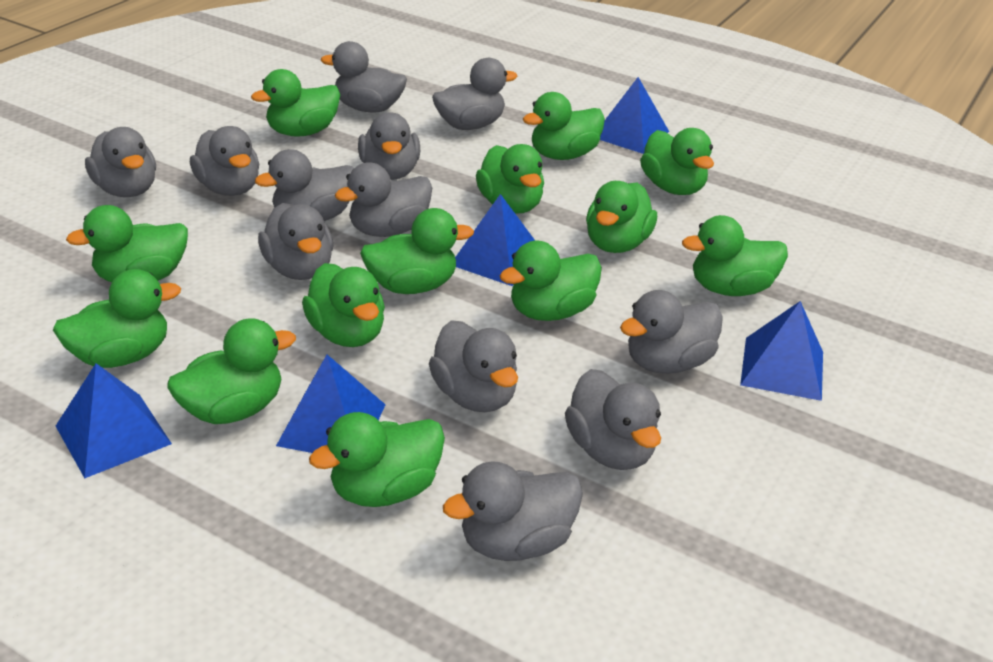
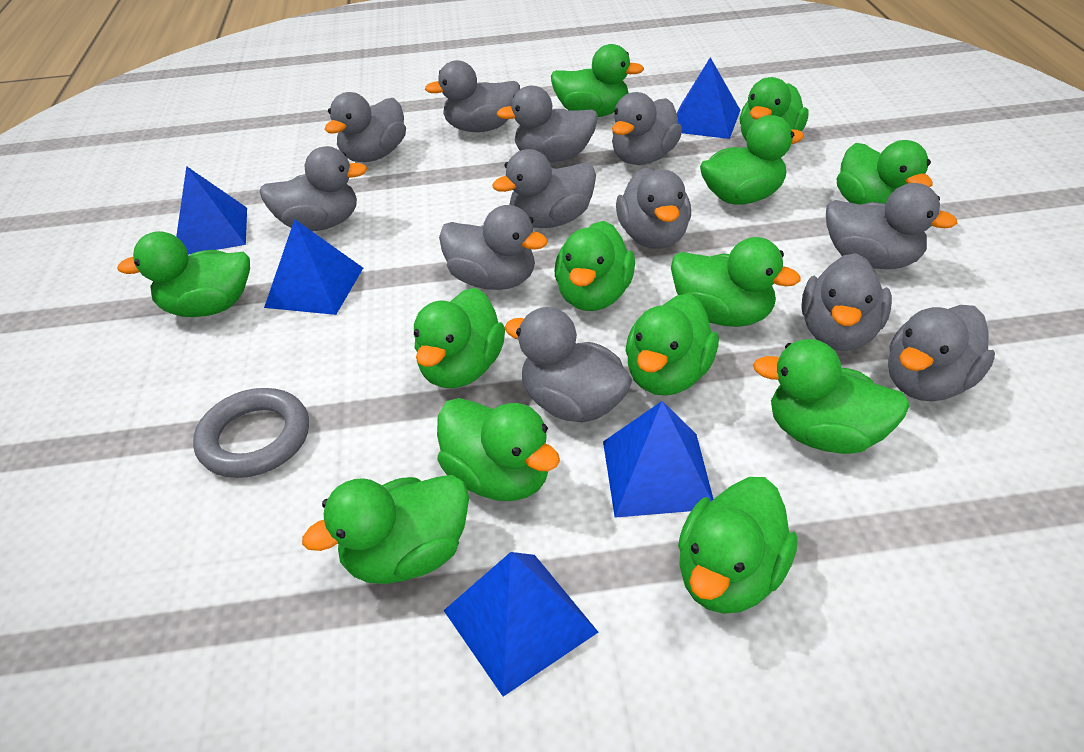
grey ring: 0 -> 1

